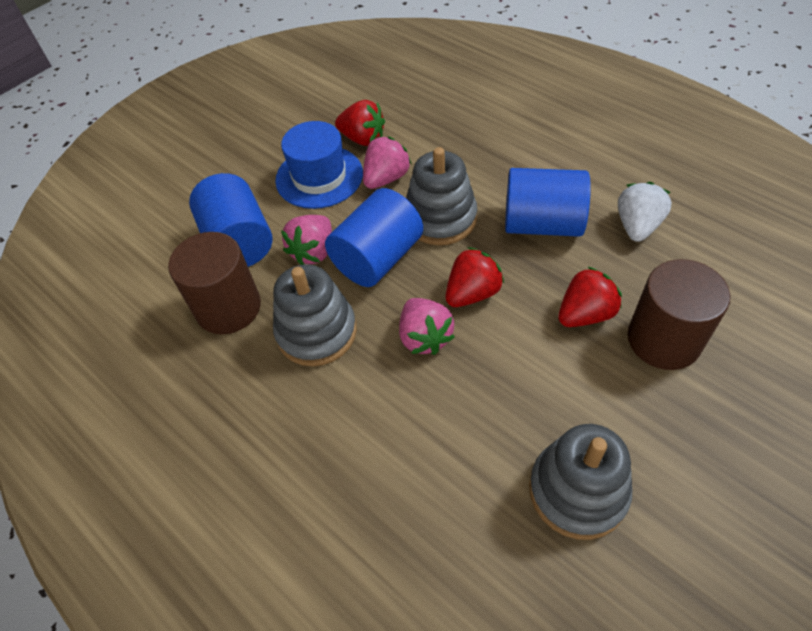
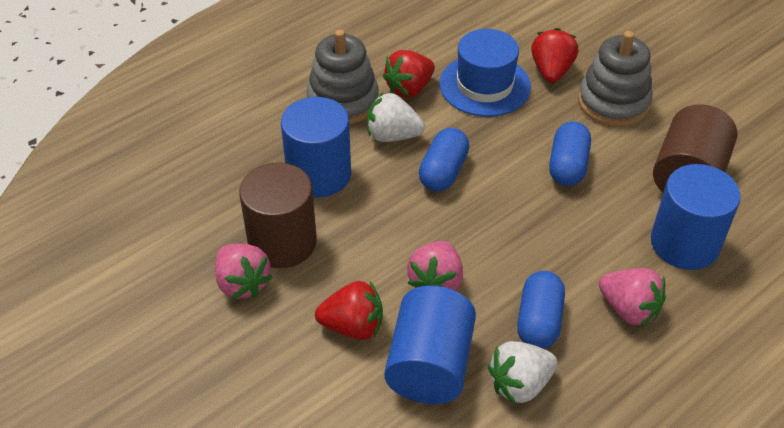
blue capsule: 0 -> 3
grey stacking toy: 3 -> 2
white strawberry: 1 -> 2

